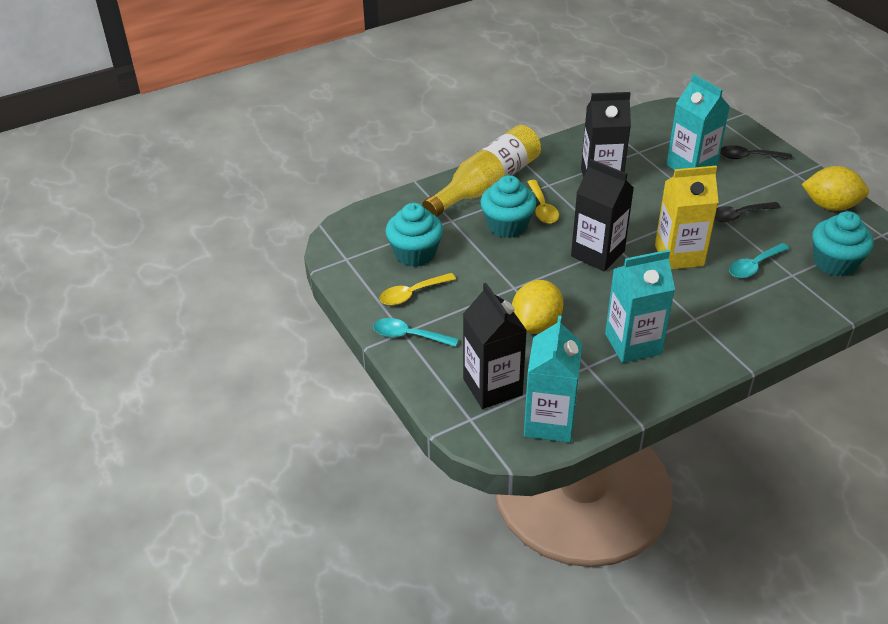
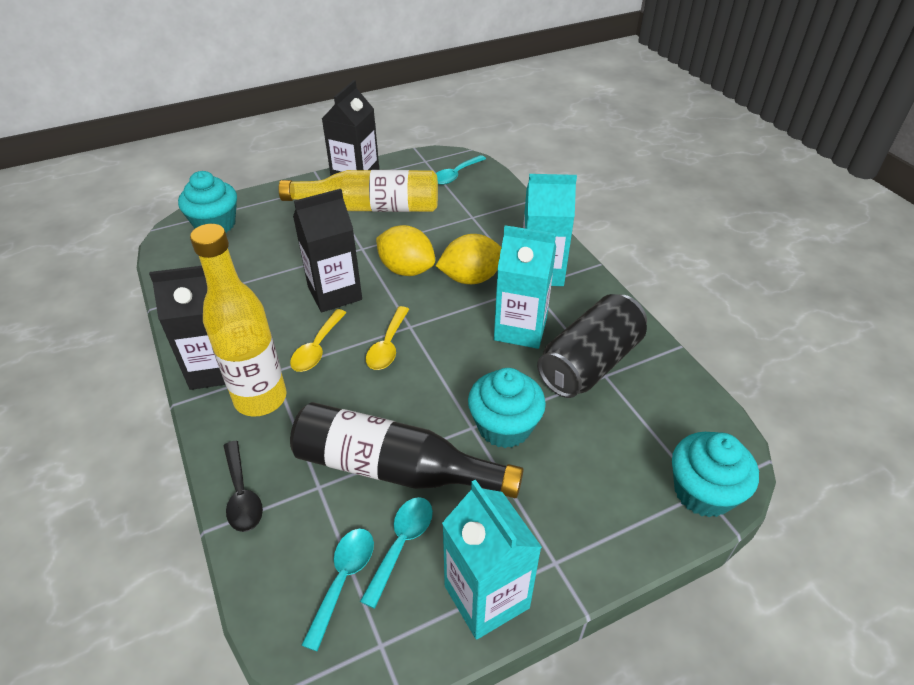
black bottle: 0 -> 1
black can: 0 -> 1
black spoon: 2 -> 1
turquoise spoon: 2 -> 3
yellow bottle: 1 -> 2
yellow carton: 1 -> 0

